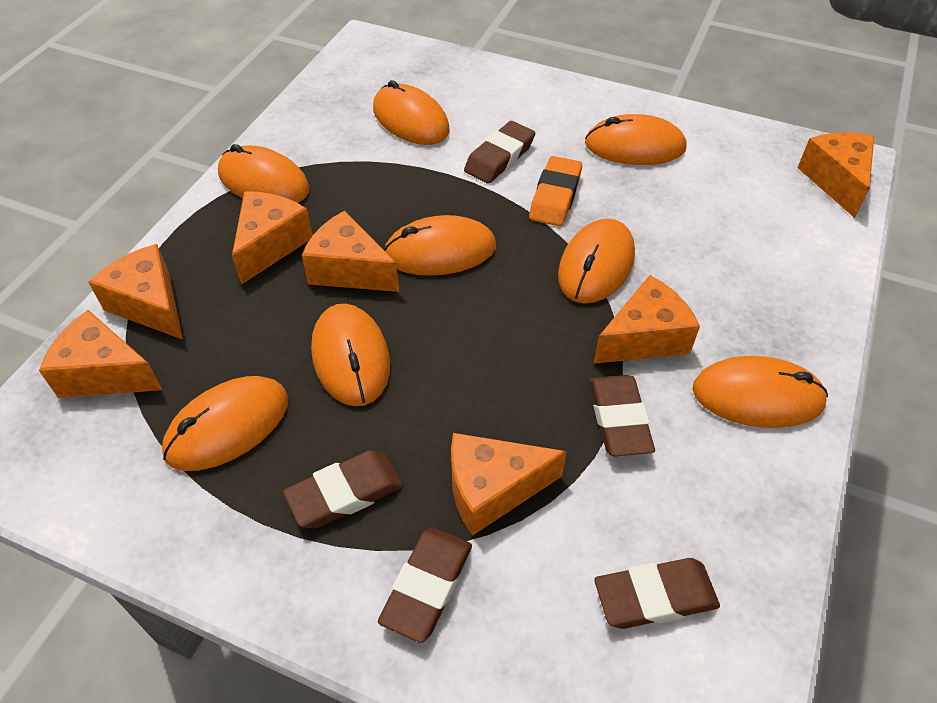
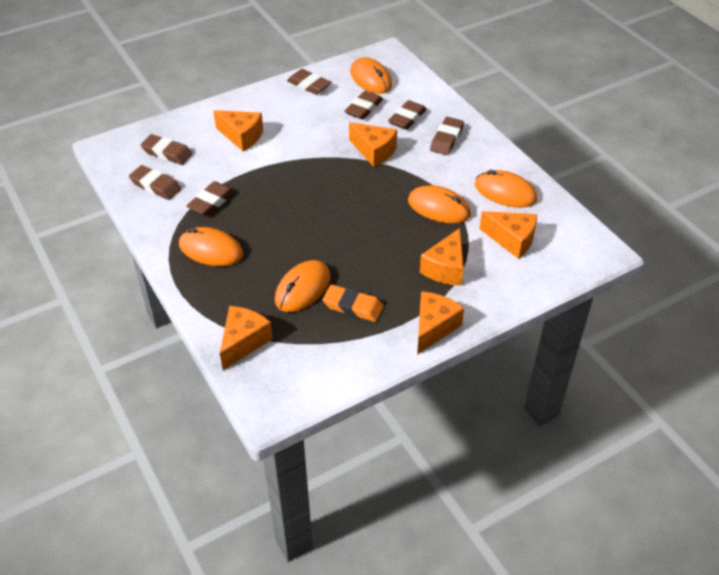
brown eraser: 5 -> 7
orange cheese: 7 -> 6
orange mouse: 8 -> 5

